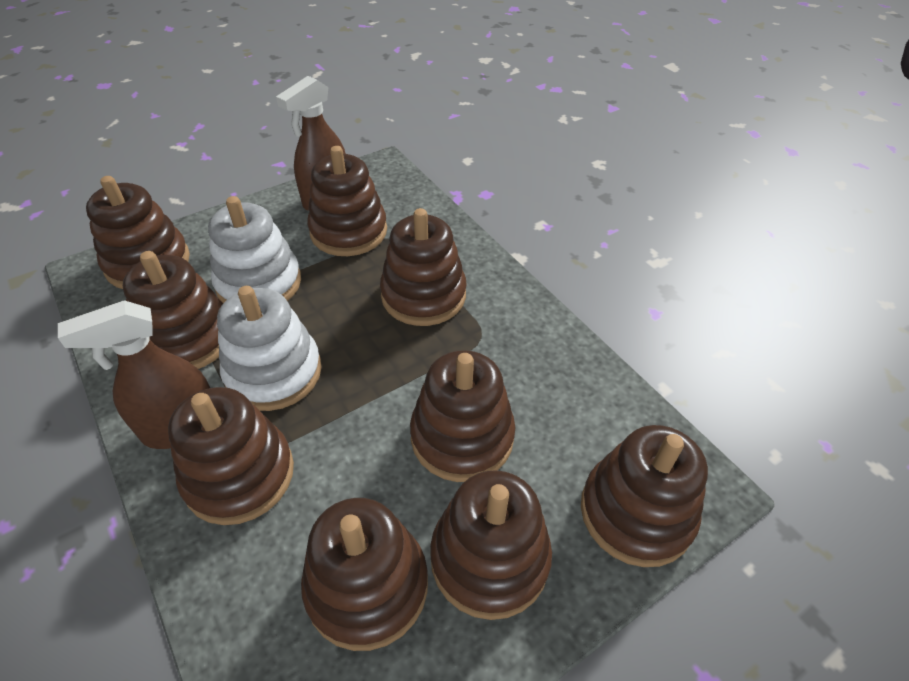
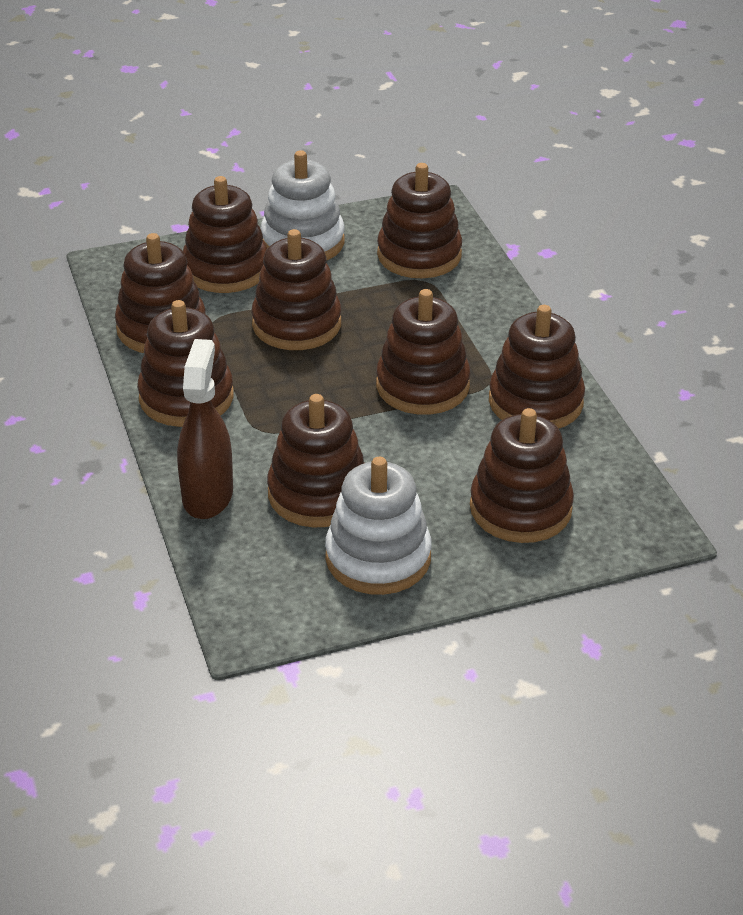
brown spray bottle: 2 -> 1

